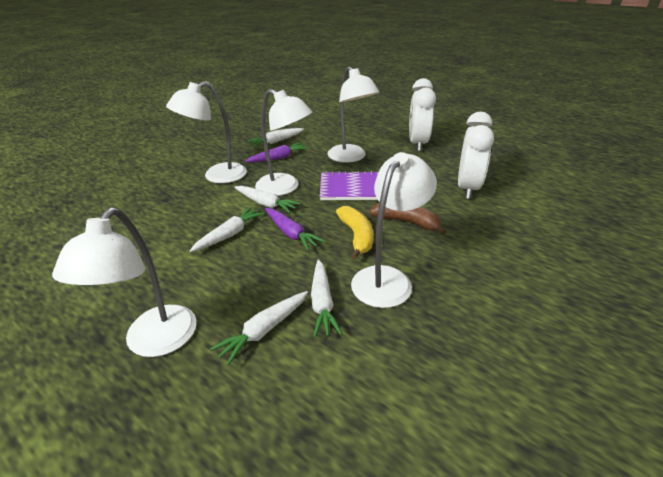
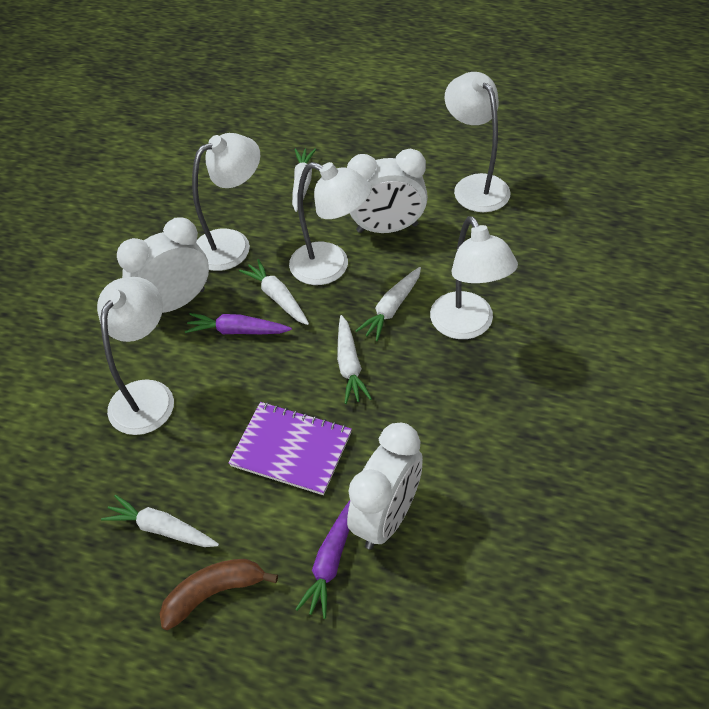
white clock: 2 -> 3
yellow banana: 1 -> 0

